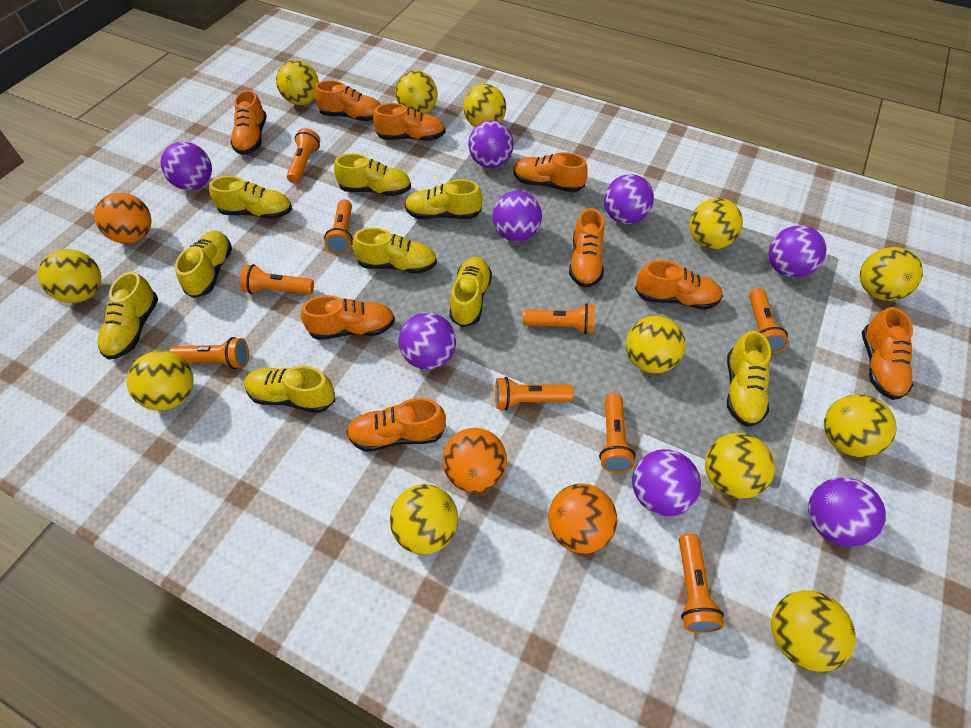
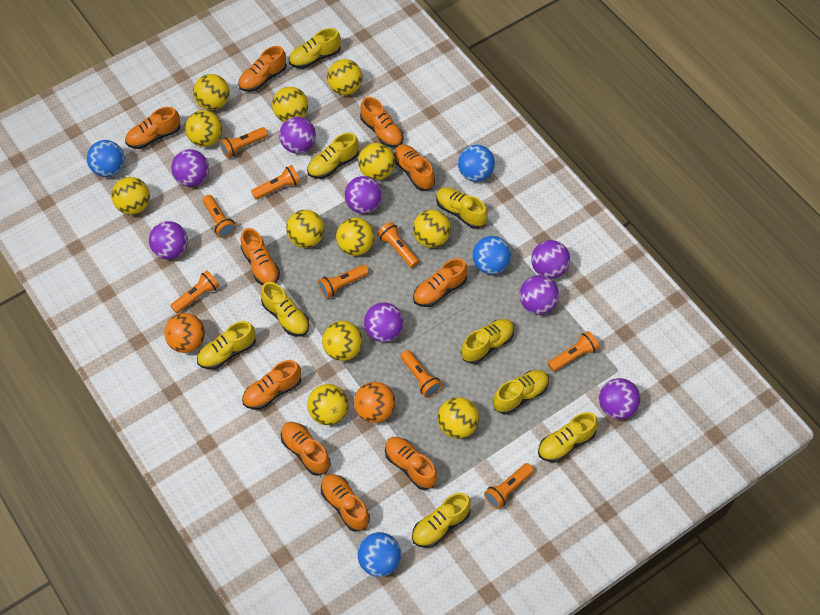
blue ball: 0 -> 4
orange ball: 3 -> 2
orange shoe: 9 -> 10

